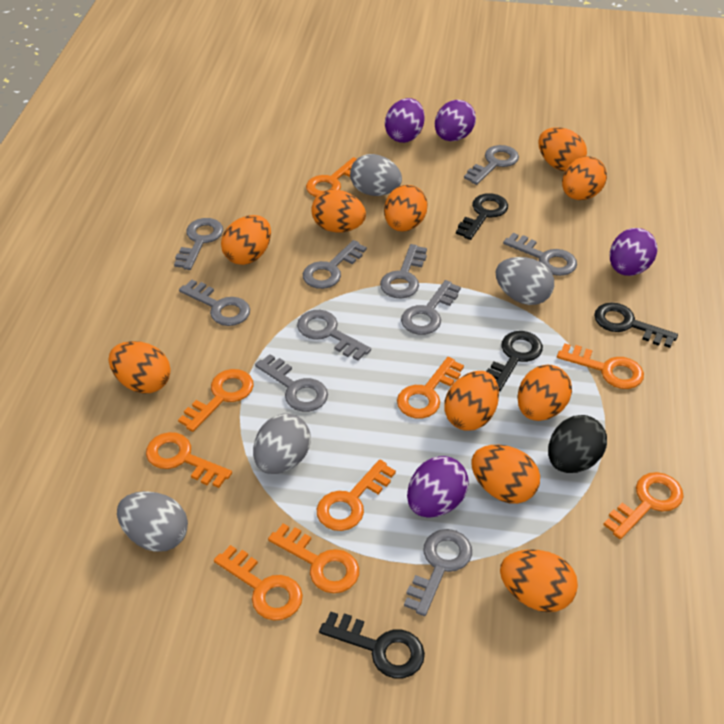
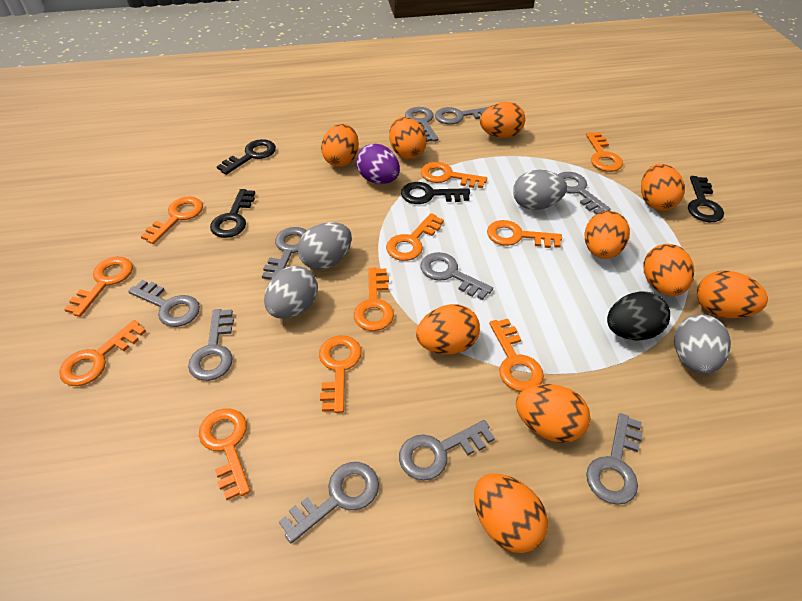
orange key: 9 -> 11
purple egg: 4 -> 1

